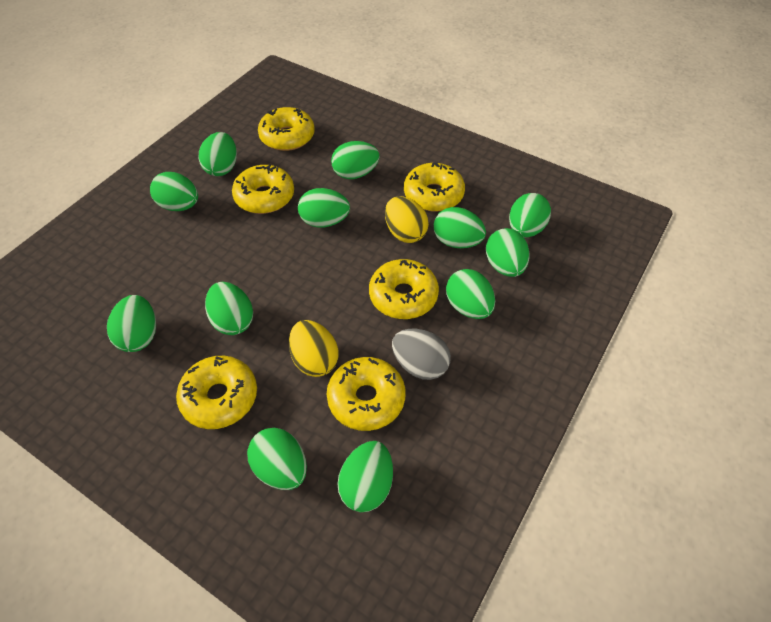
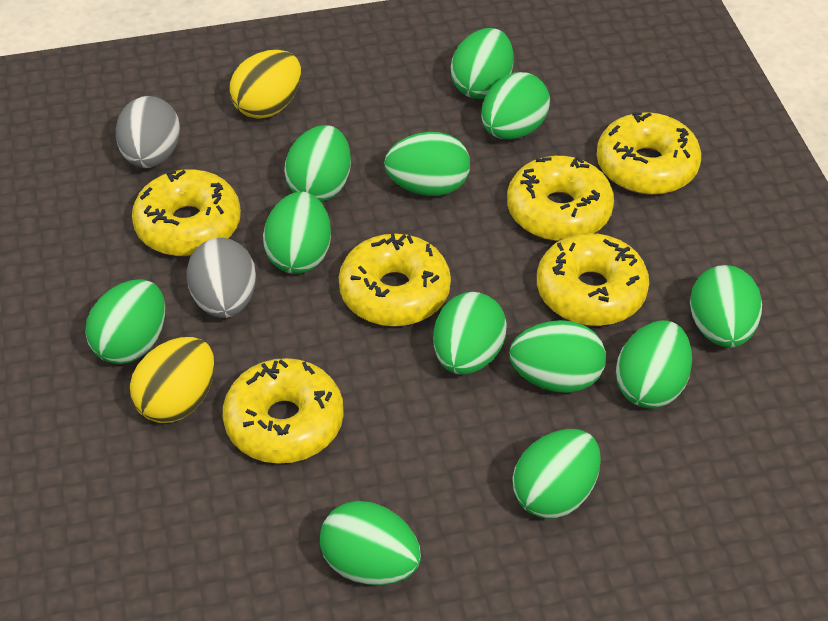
grey egg: 1 -> 2

